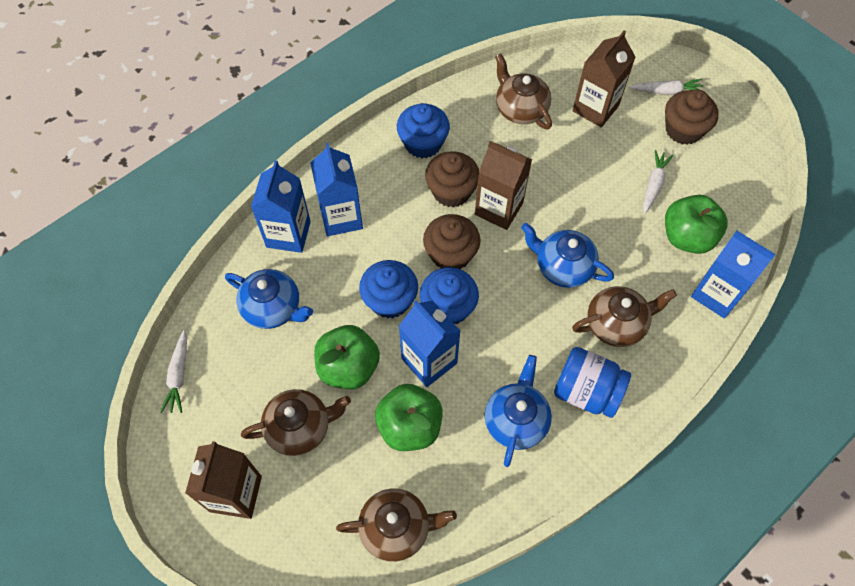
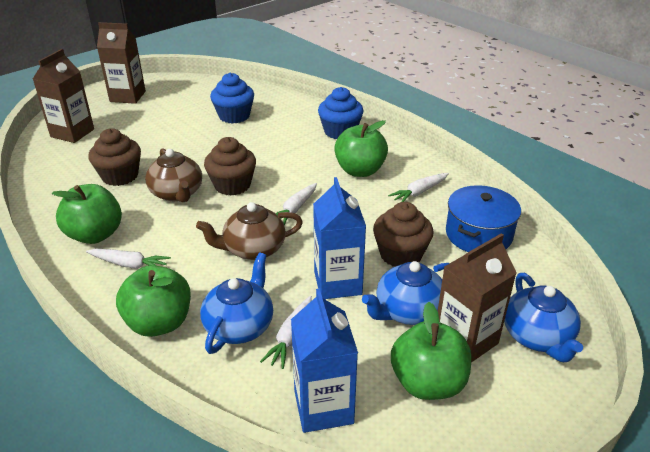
blue carton: 4 -> 2
blue cupcake: 3 -> 2
blue jar: 1 -> 0
blue pot: 0 -> 1
brown teapot: 4 -> 2
green apple: 3 -> 4
white carrot: 3 -> 4

